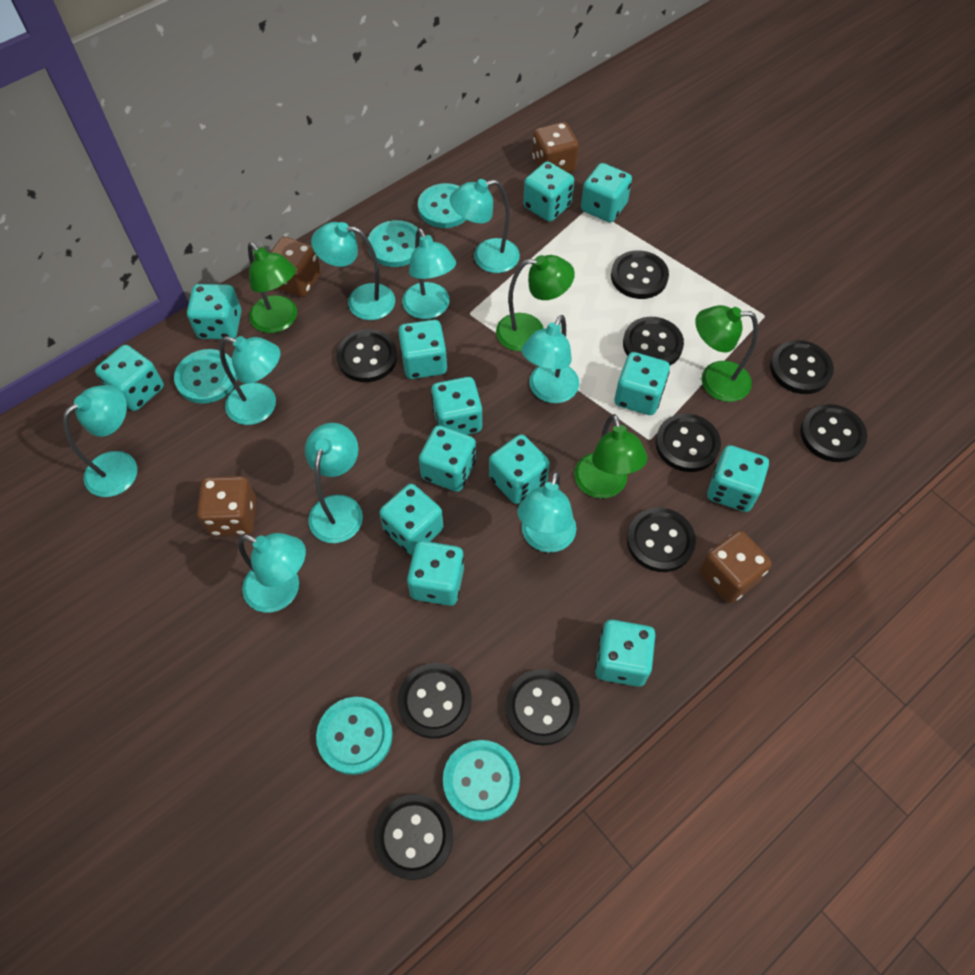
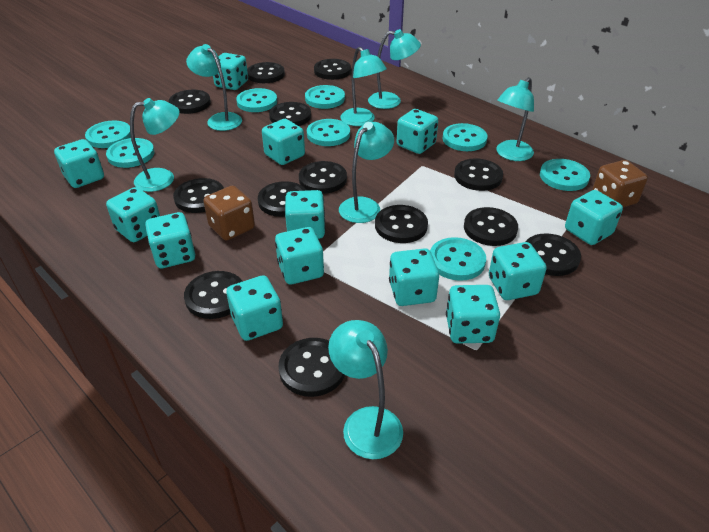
black button: 10 -> 13
brown dice: 4 -> 2
green lamp: 4 -> 0
turquoise button: 5 -> 8
turquoise lamp: 9 -> 7

